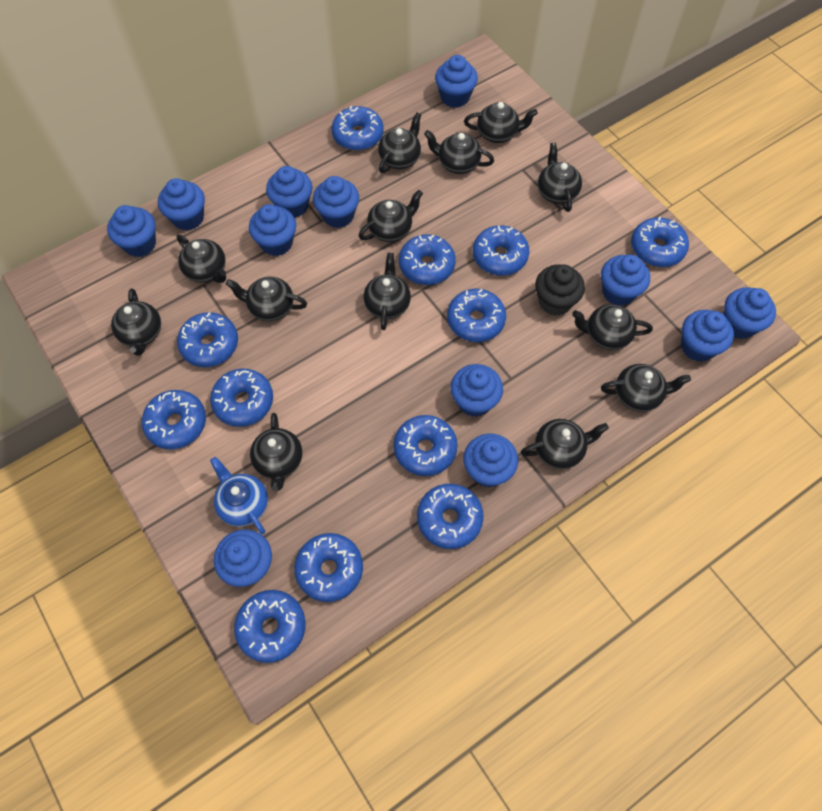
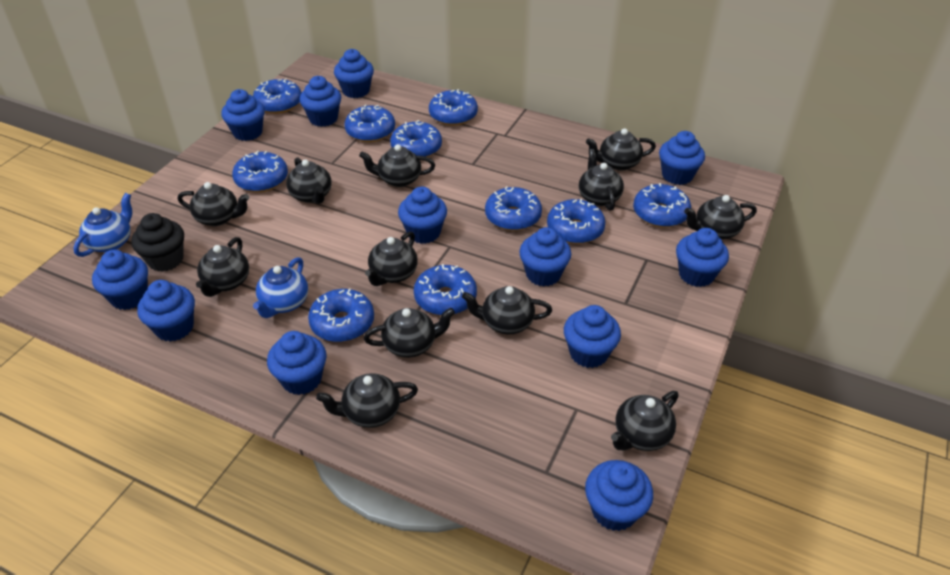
black teapot: 13 -> 12
blue donut: 12 -> 10
blue teapot: 1 -> 2

